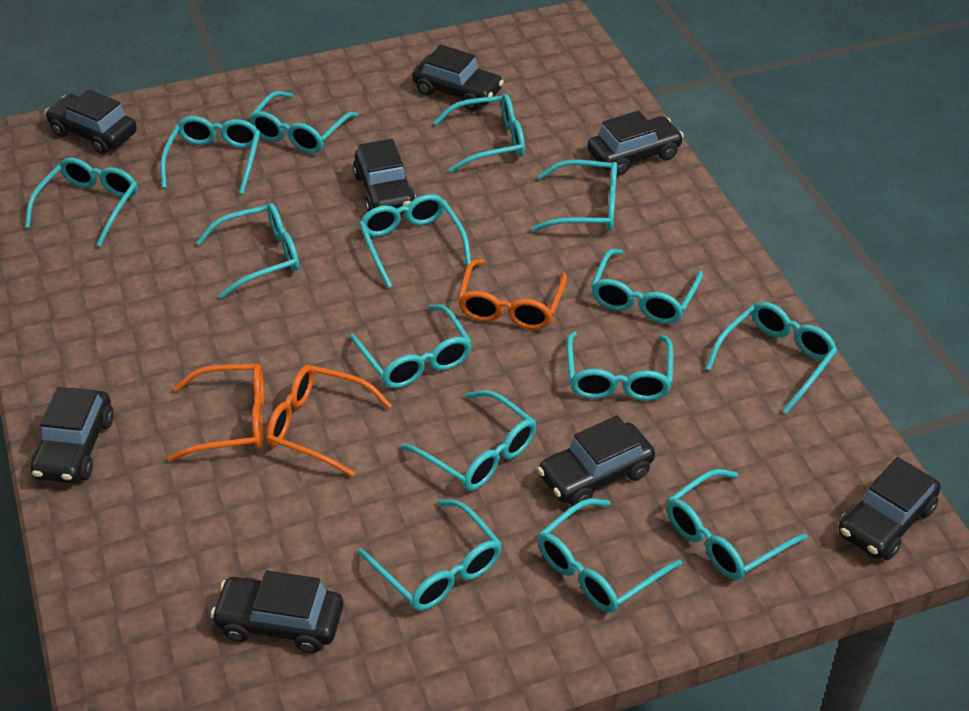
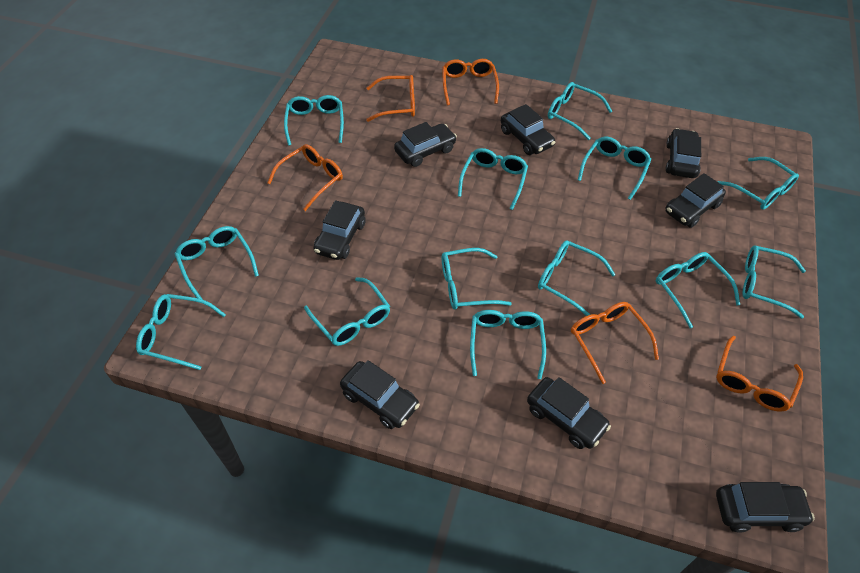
orange glasses: 3 -> 5
turquoise glasses: 15 -> 13

